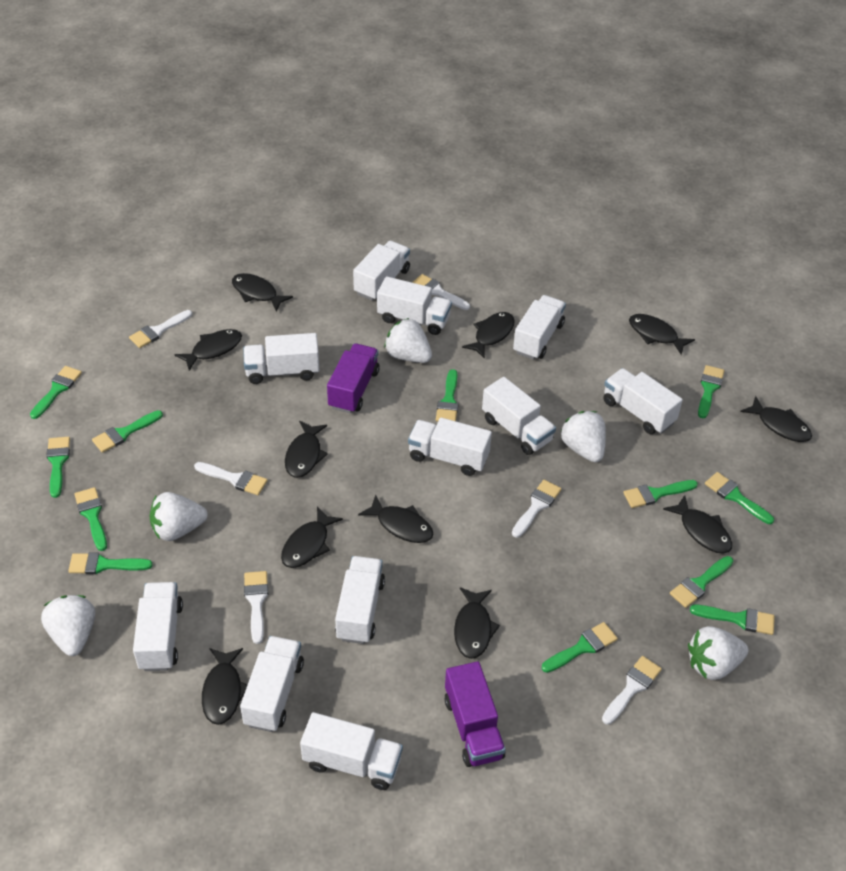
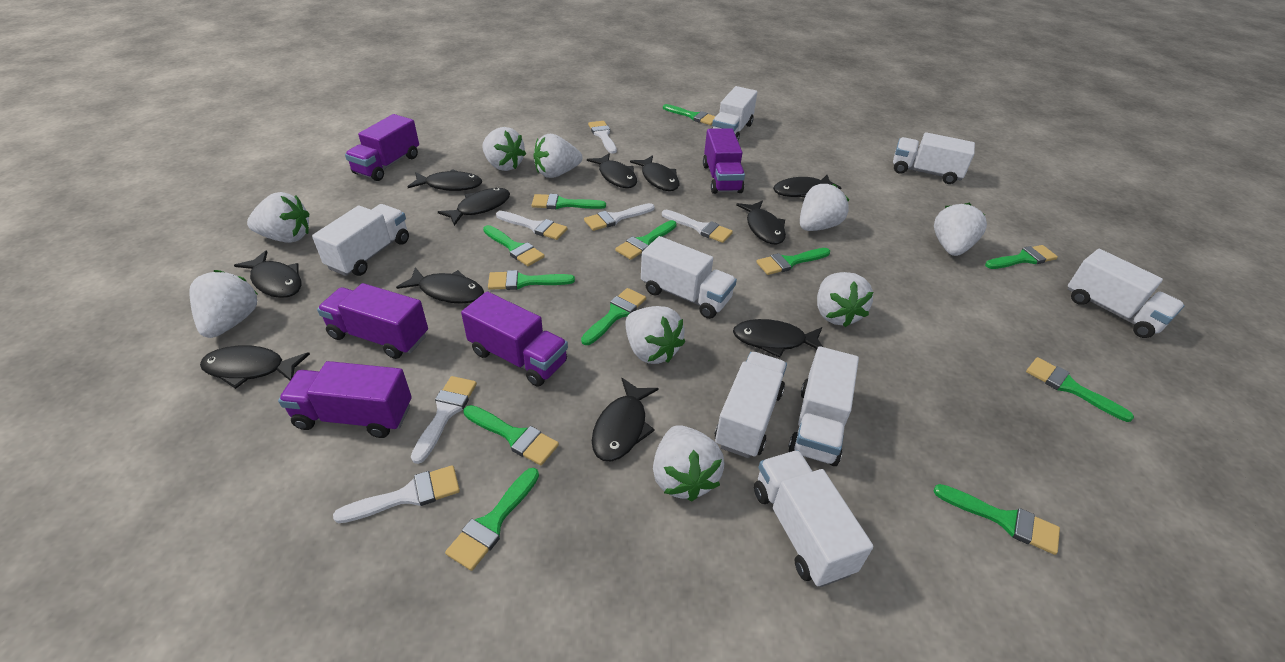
purple truck: 2 -> 5
white strawberry: 5 -> 9
white truck: 11 -> 8

